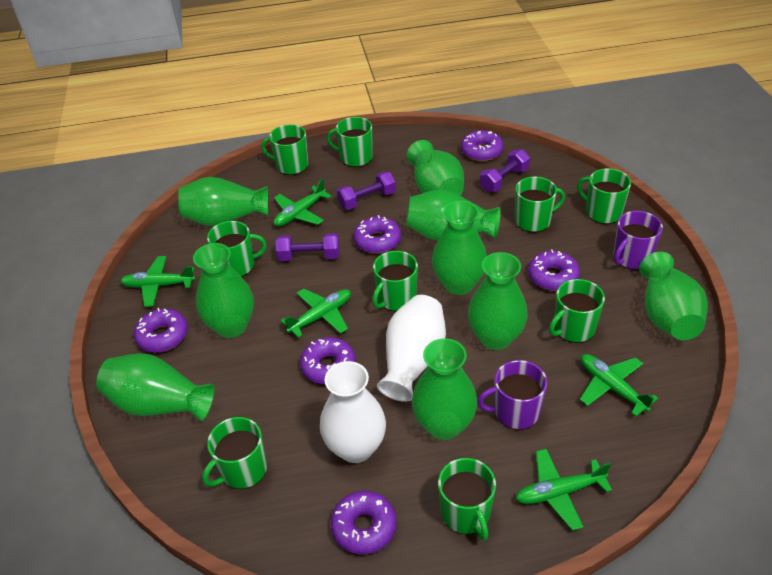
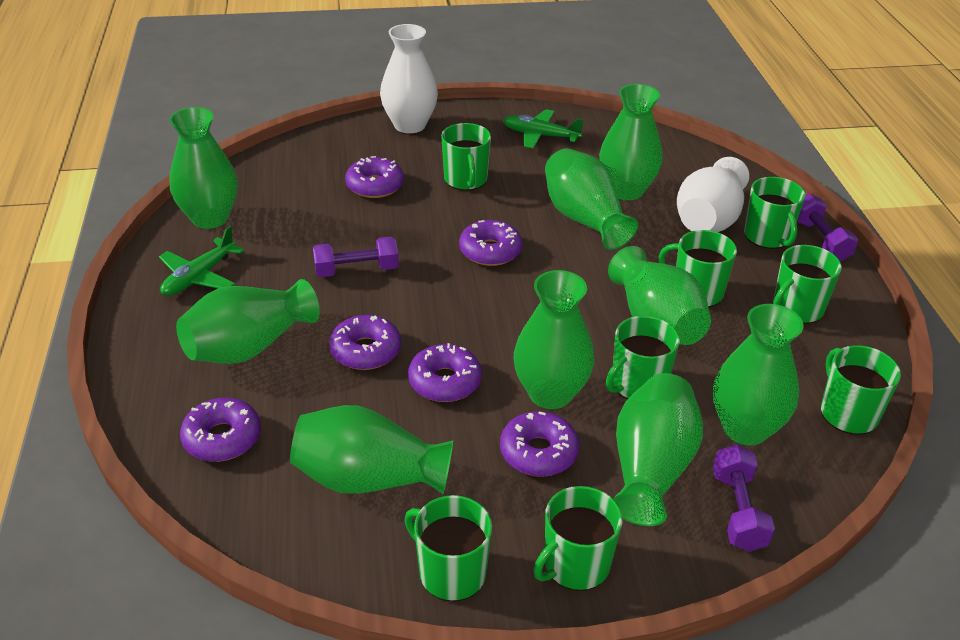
green mug: 9 -> 8
green plane: 5 -> 2
purple mug: 2 -> 0

